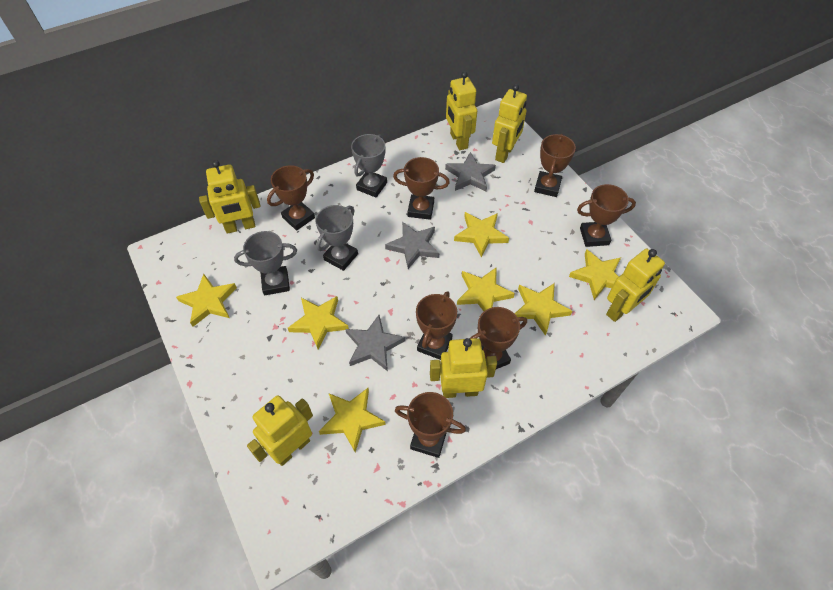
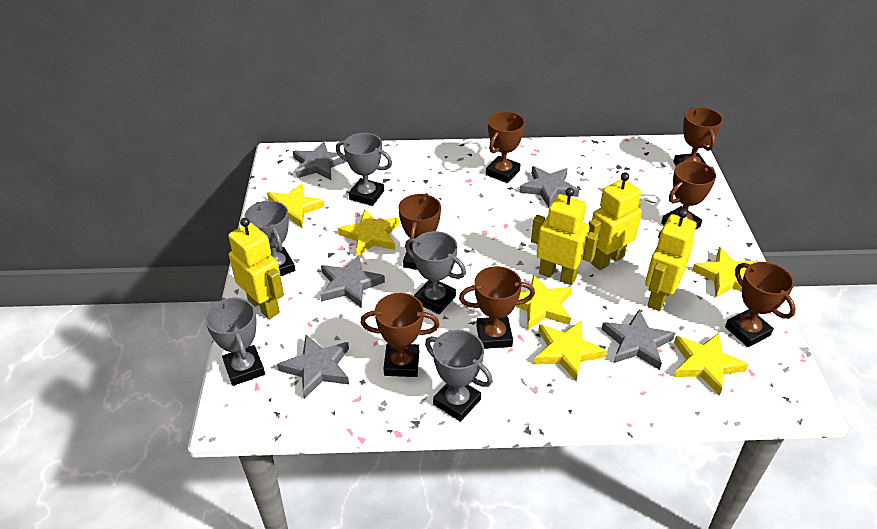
grey star: 3 -> 5
grey trophy: 3 -> 5
yellow robot: 6 -> 4
yellow star: 7 -> 6

